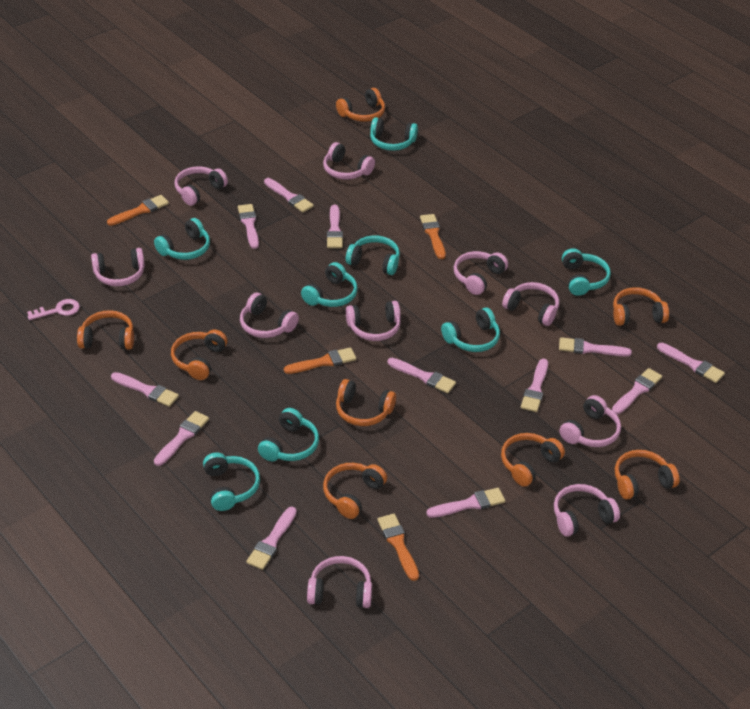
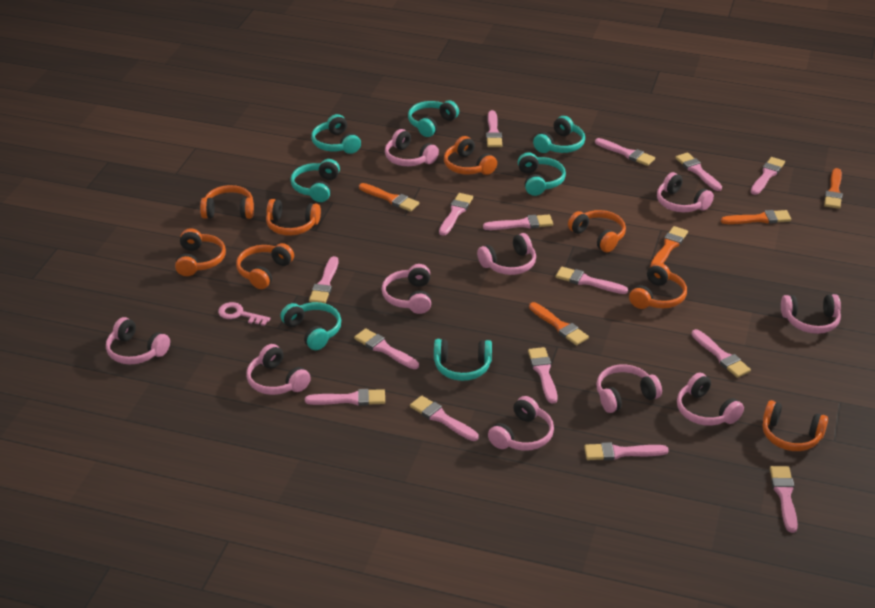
orange brush: 4 -> 5
pink brush: 12 -> 15
turquoise headphones: 8 -> 7

